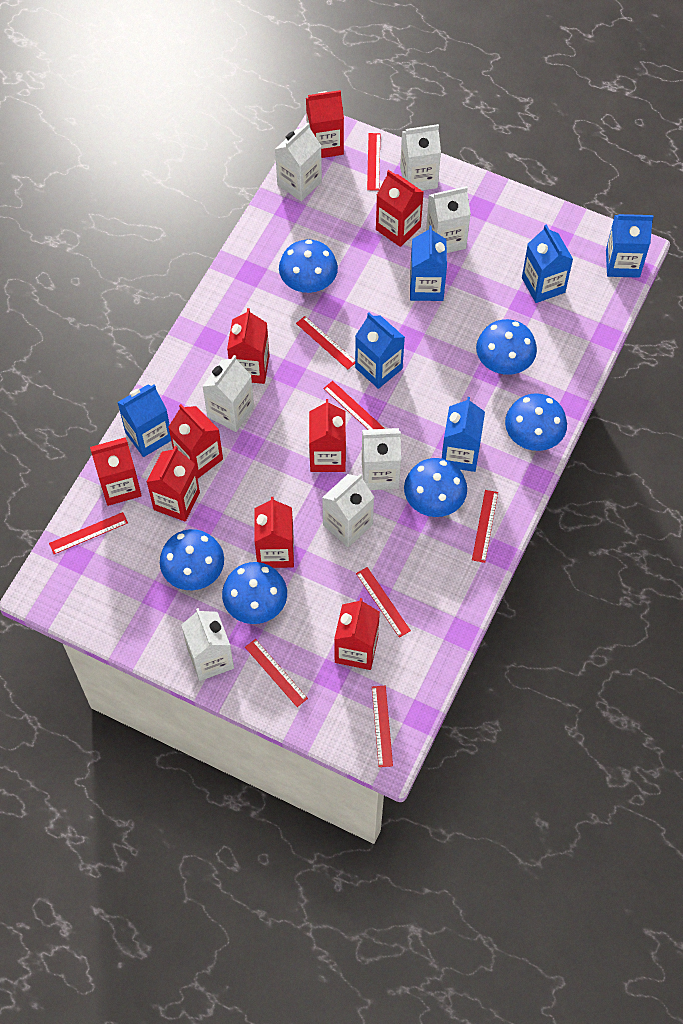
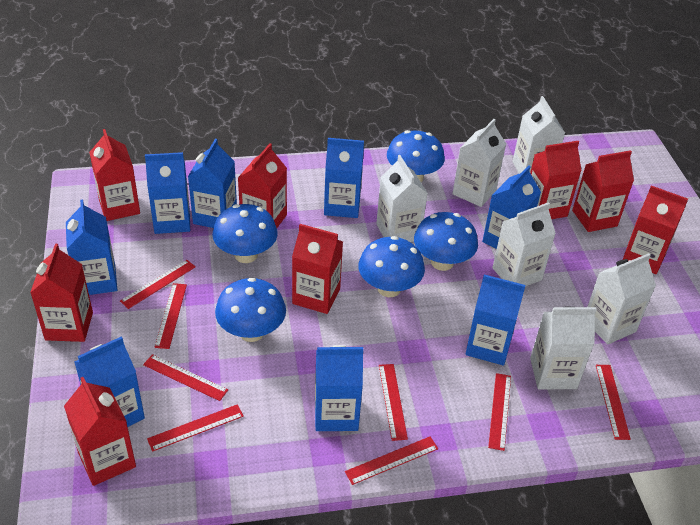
blue carton: 6 -> 8
blue mushroom: 6 -> 5
red carton: 9 -> 8
white carton: 7 -> 6

